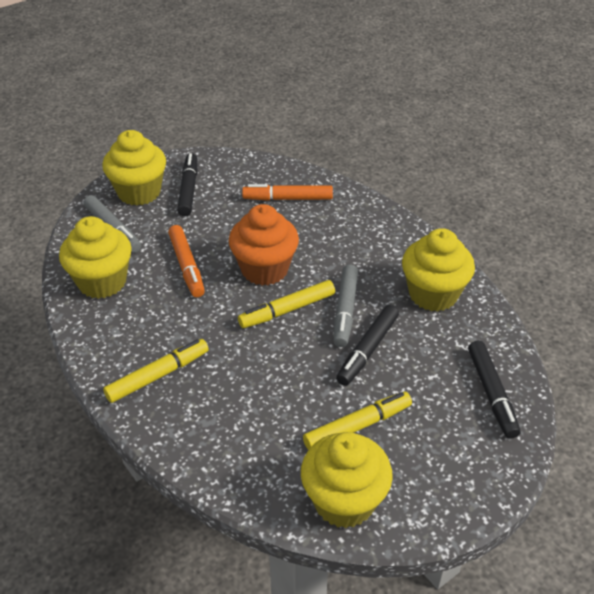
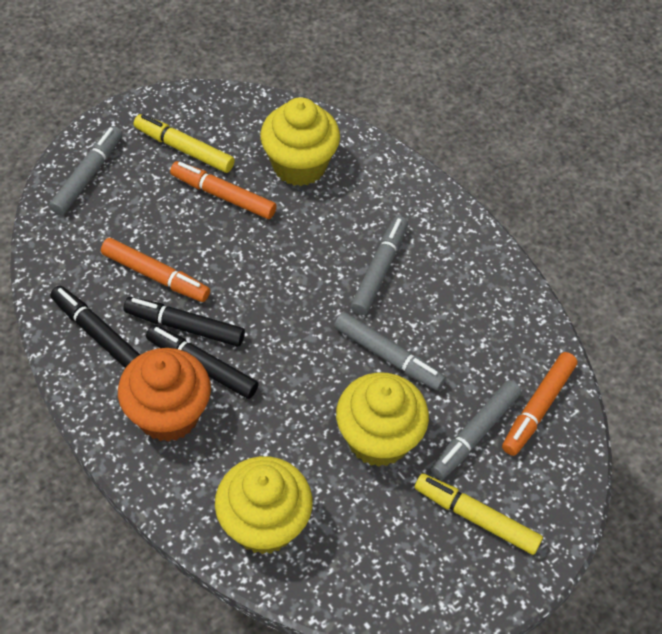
grey marker: 2 -> 4
orange marker: 2 -> 3
yellow cupcake: 4 -> 3
yellow marker: 3 -> 2

